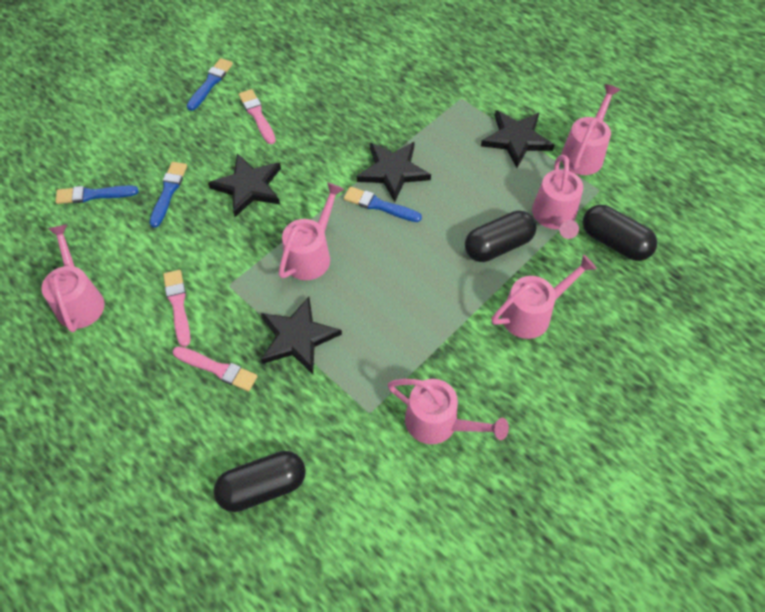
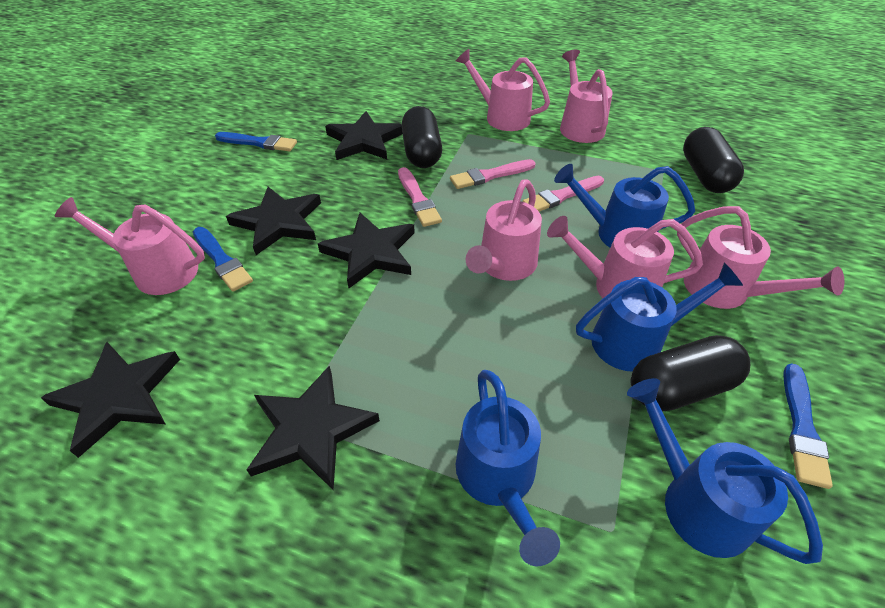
black star: 4 -> 5
blue brush: 4 -> 3
blue watering can: 0 -> 4

